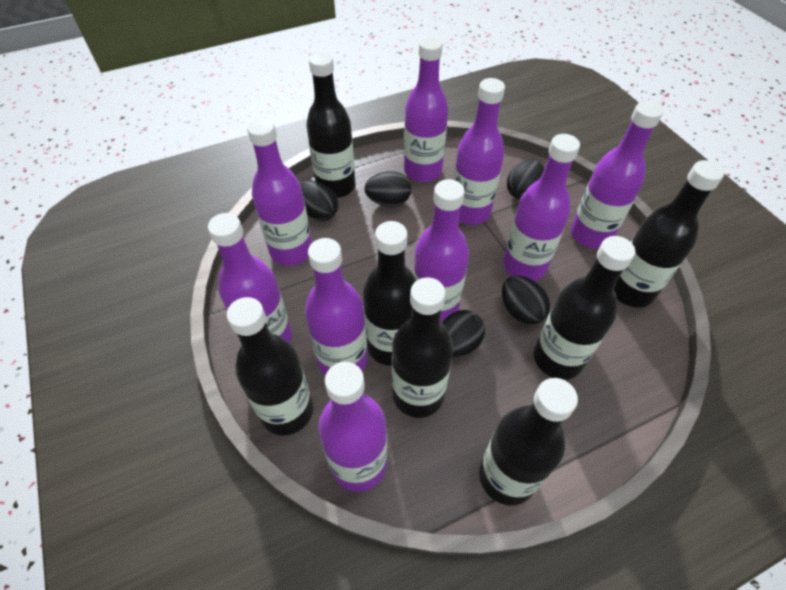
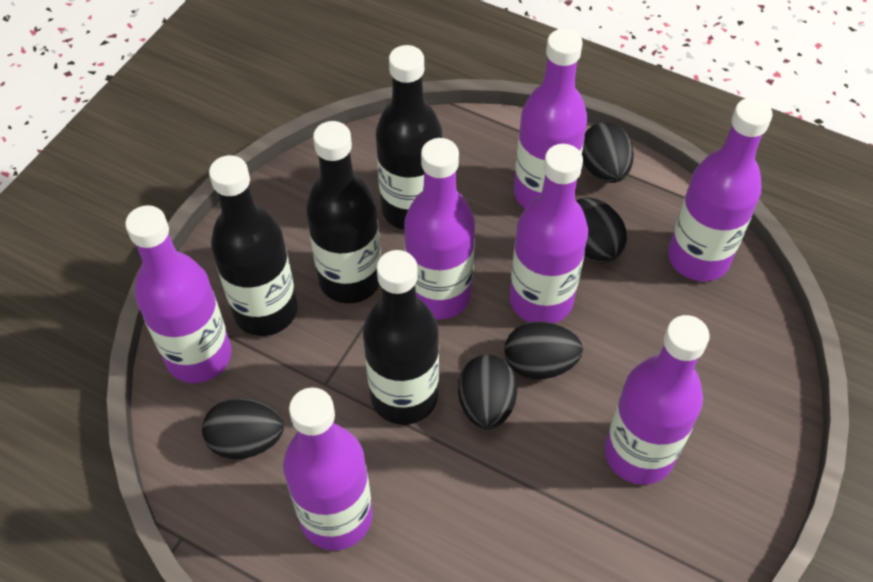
black bottle: 7 -> 4
purple bottle: 9 -> 7

